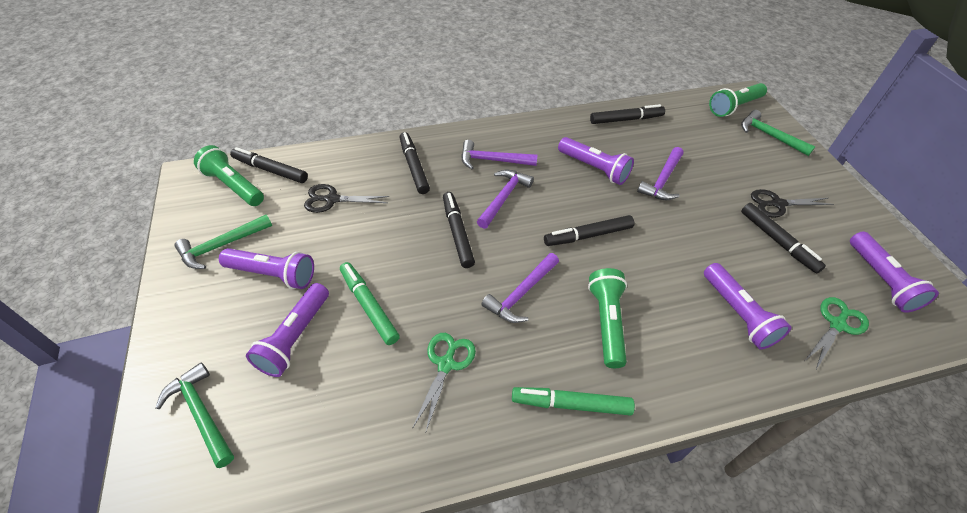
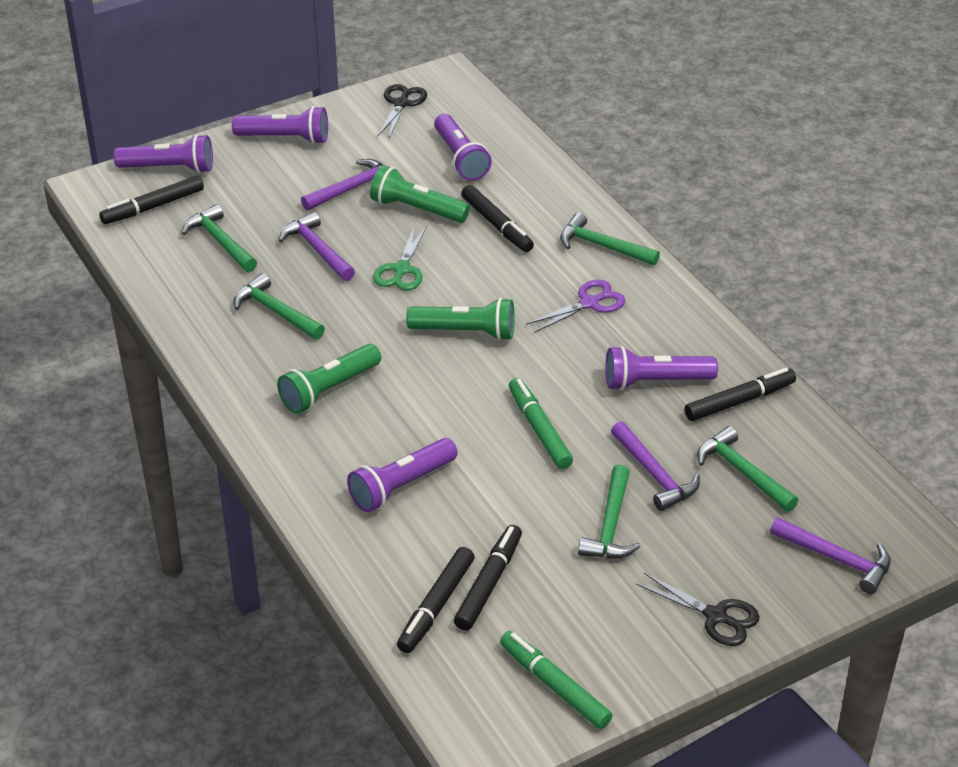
black marker: 6 -> 5
green hammer: 3 -> 5
green scissors: 2 -> 1
purple scissors: 0 -> 1

